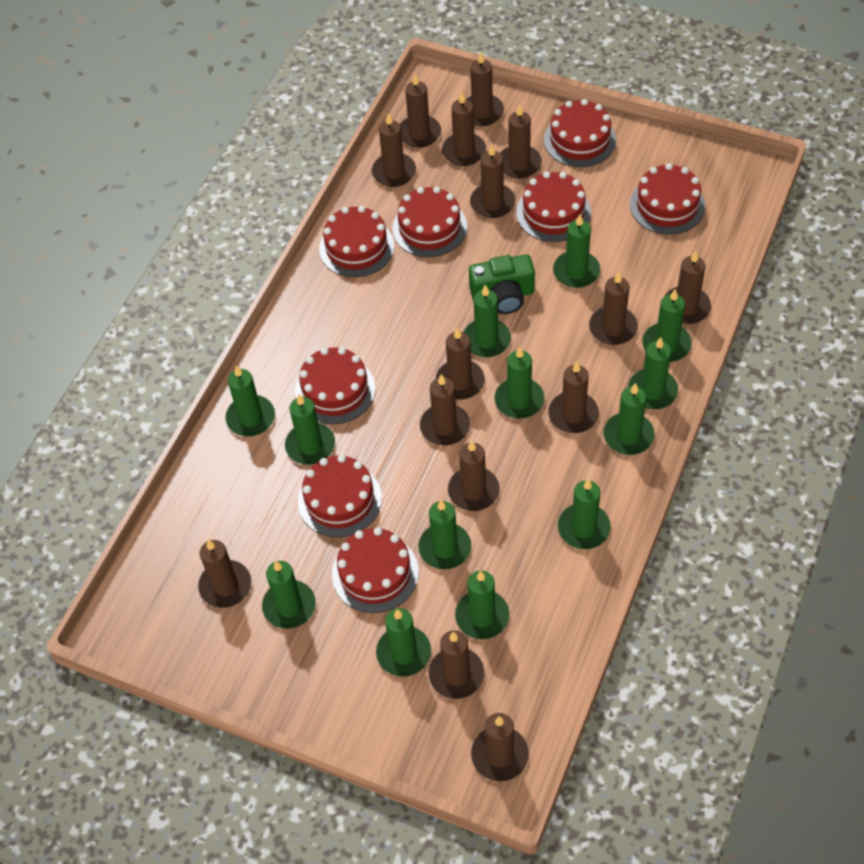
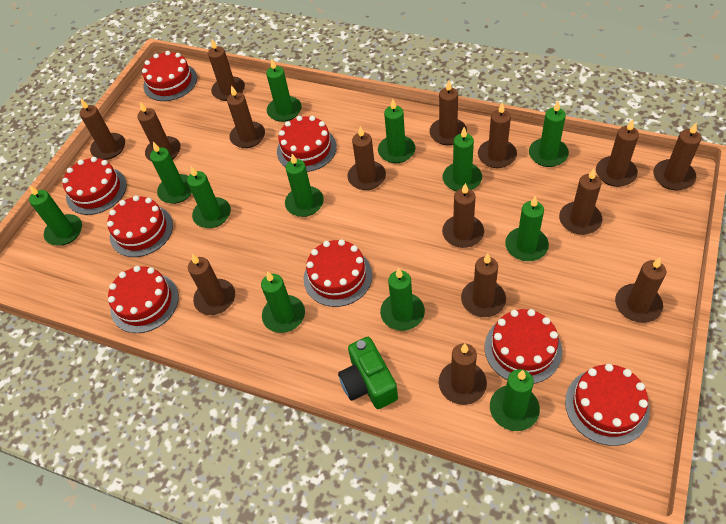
green candle: 13 -> 12

